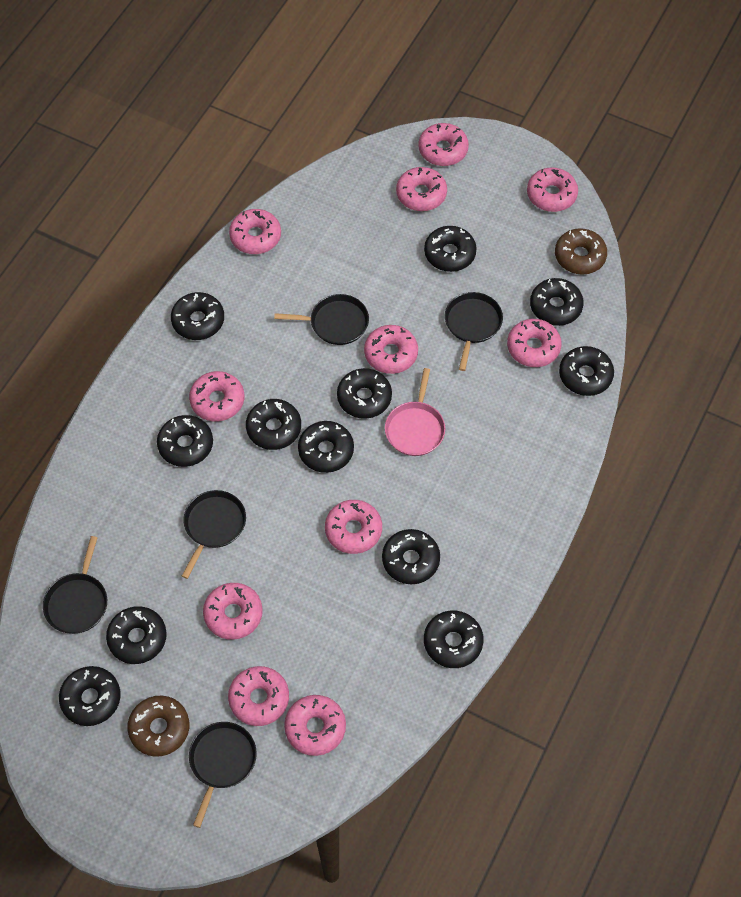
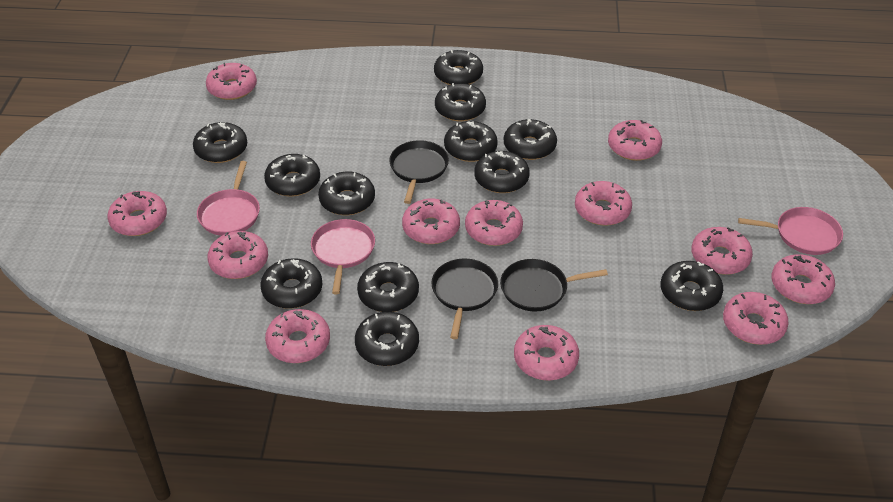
black pan: 5 -> 3
brown donut: 2 -> 0
pink donut: 11 -> 12
pink pan: 1 -> 3

